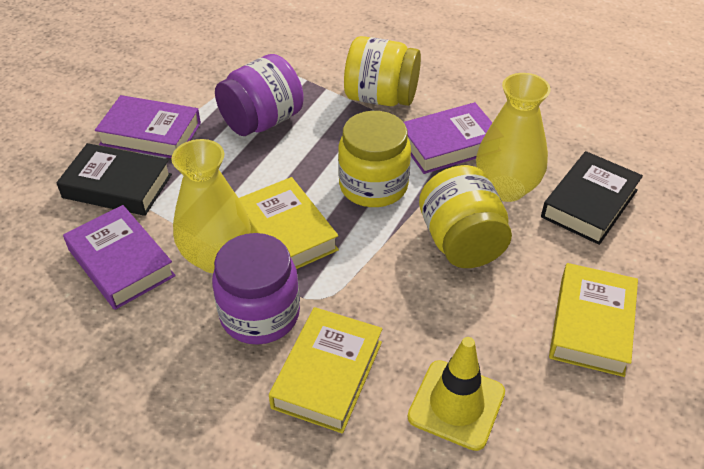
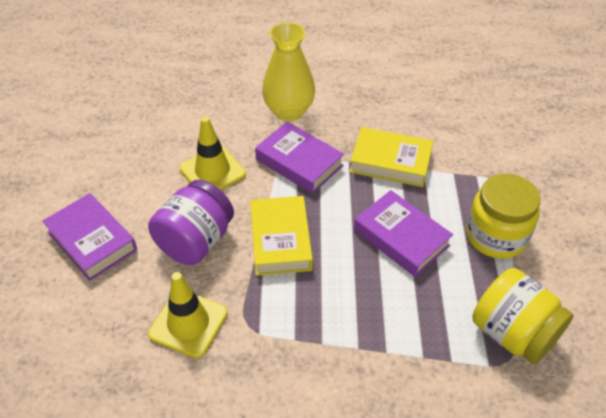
black book: 2 -> 0
purple jar: 2 -> 1
yellow book: 3 -> 2
yellow jar: 3 -> 2
yellow traffic cone: 1 -> 2
yellow vase: 2 -> 1

